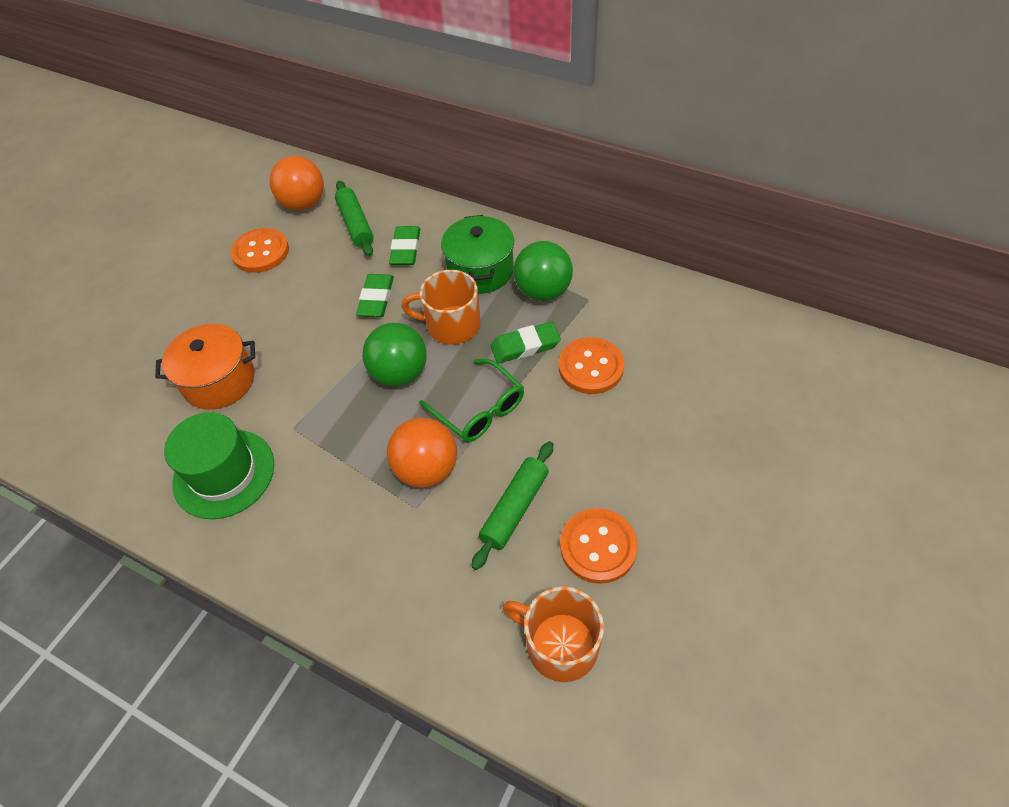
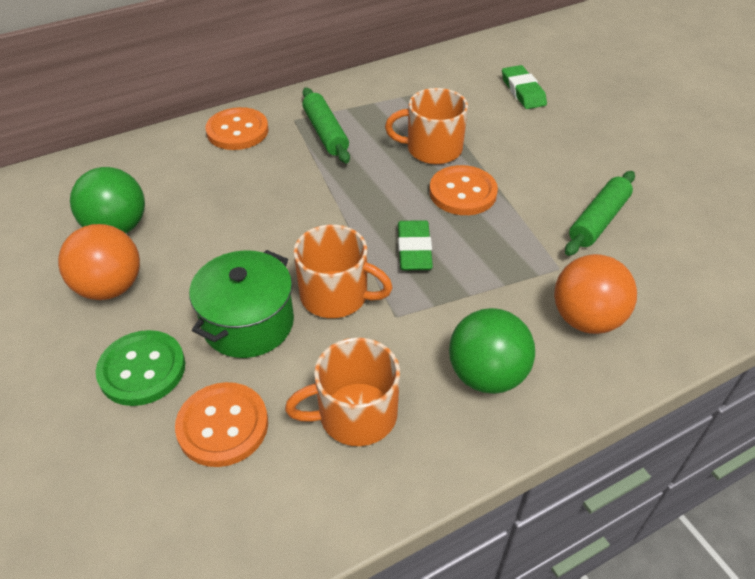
green button: 0 -> 1
green eraser: 3 -> 2
green glasses: 1 -> 0
green hat: 1 -> 0
orange mug: 2 -> 3
orange pot: 1 -> 0

